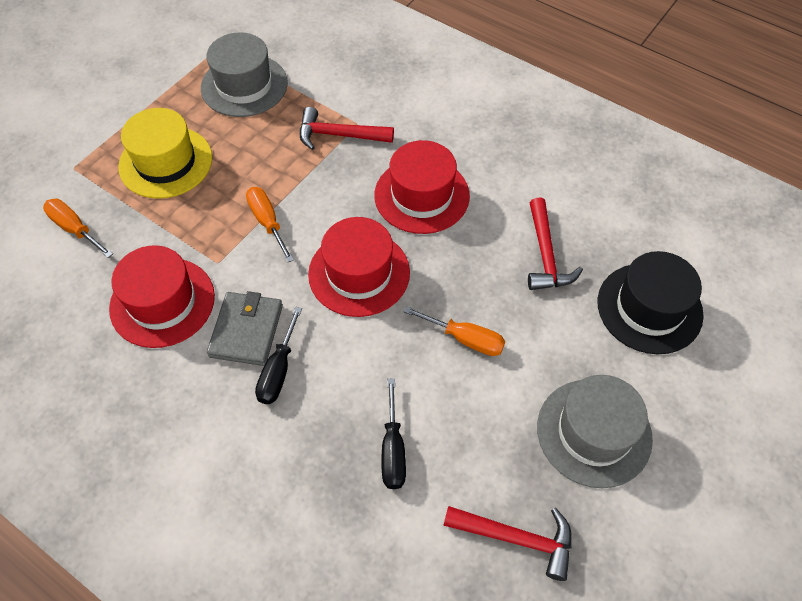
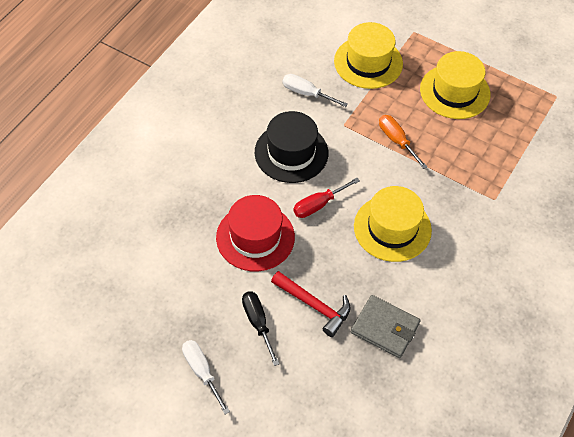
black screwdriver: 2 -> 1
grey hat: 2 -> 0
orange screwdriver: 3 -> 1
red hammer: 3 -> 1
red hat: 3 -> 1
red screwdriver: 0 -> 1
white screwdriver: 0 -> 2
yellow hat: 1 -> 3

